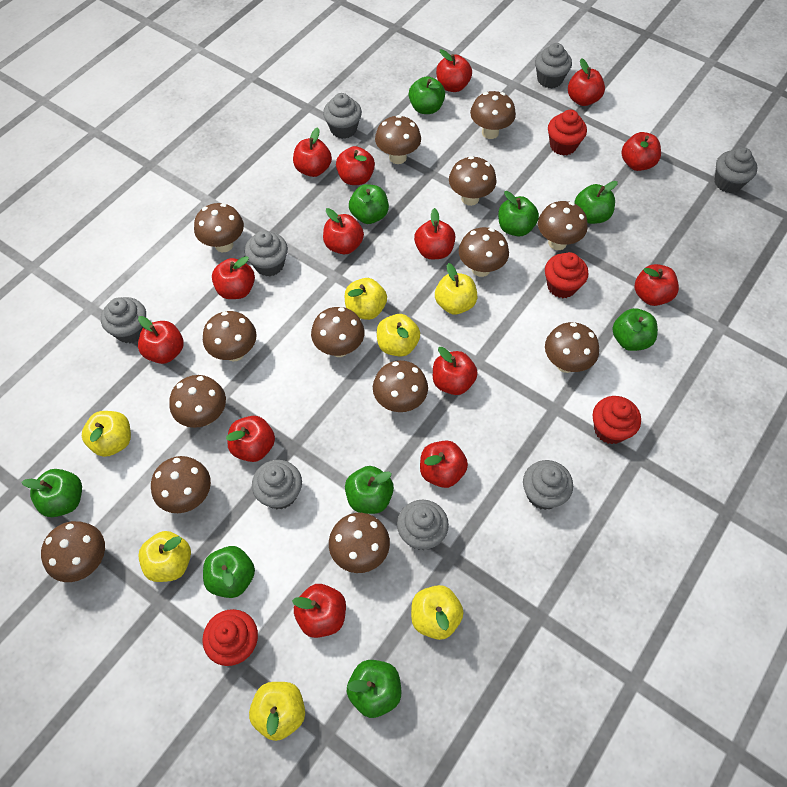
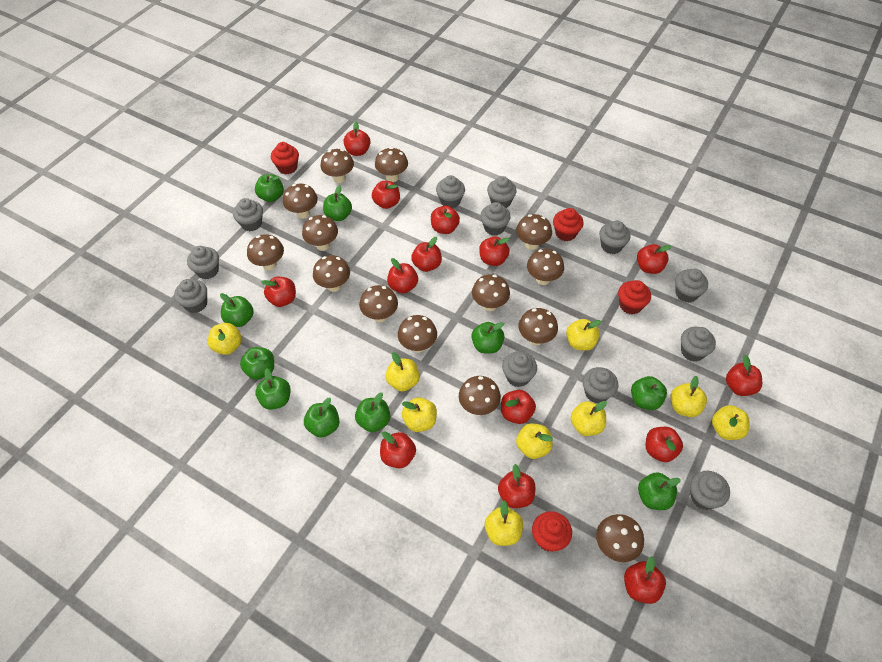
green apple: 9 -> 10
grey cupcake: 8 -> 12
yellow apple: 7 -> 9

